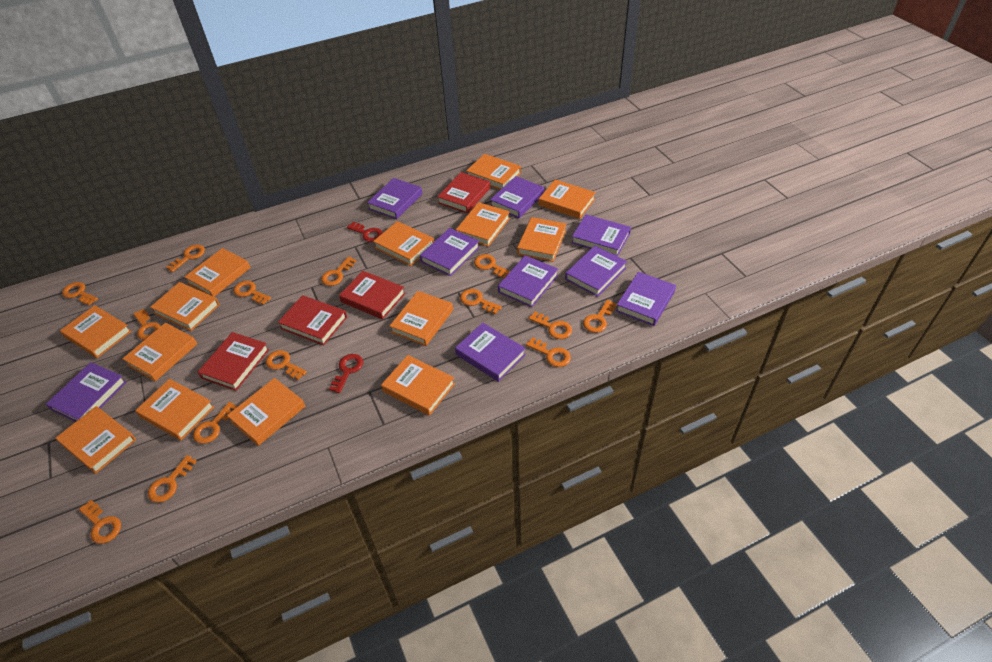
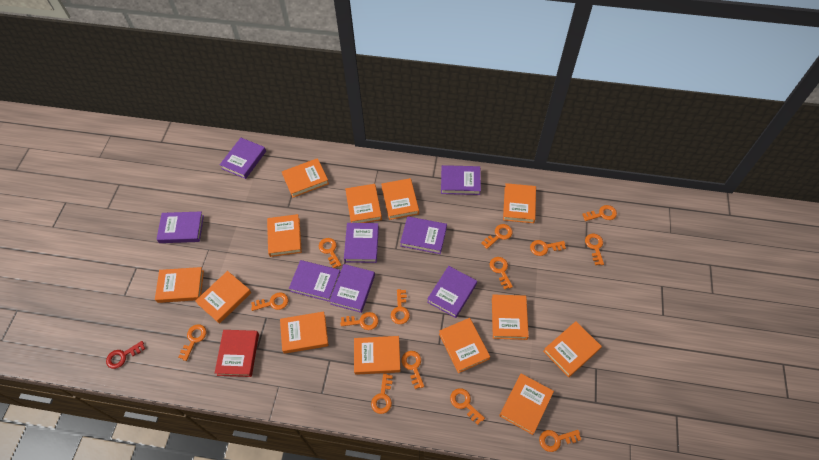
orange book: 14 -> 13
purple book: 9 -> 8
red book: 4 -> 1
red key: 2 -> 1

